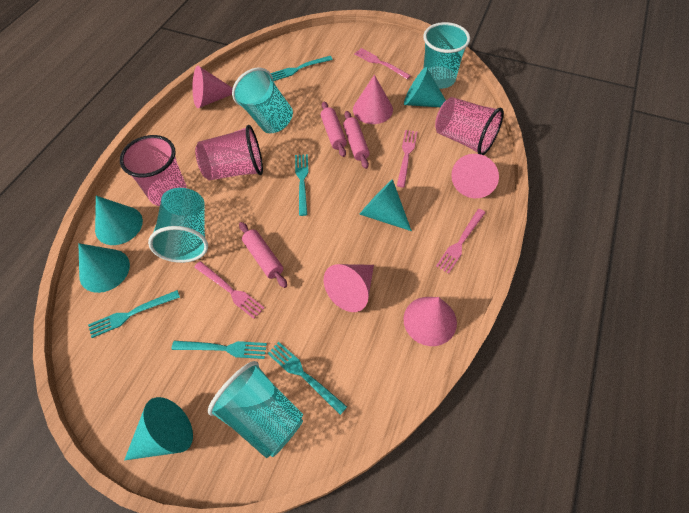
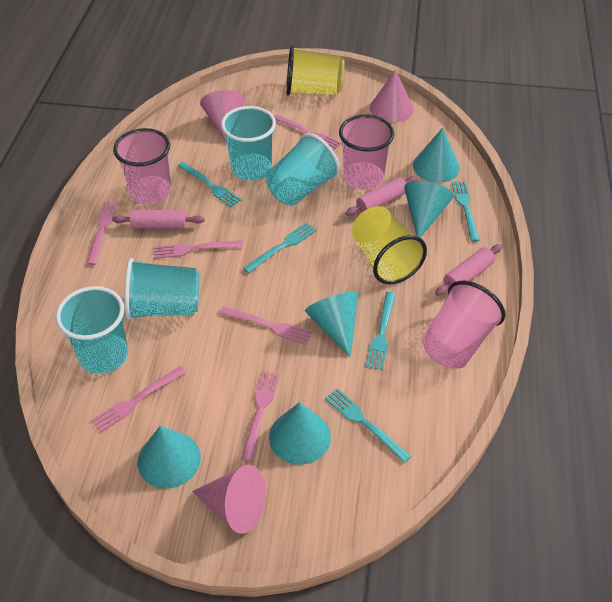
pink cone: 5 -> 3
pink fork: 4 -> 6
yellow cup: 0 -> 2

